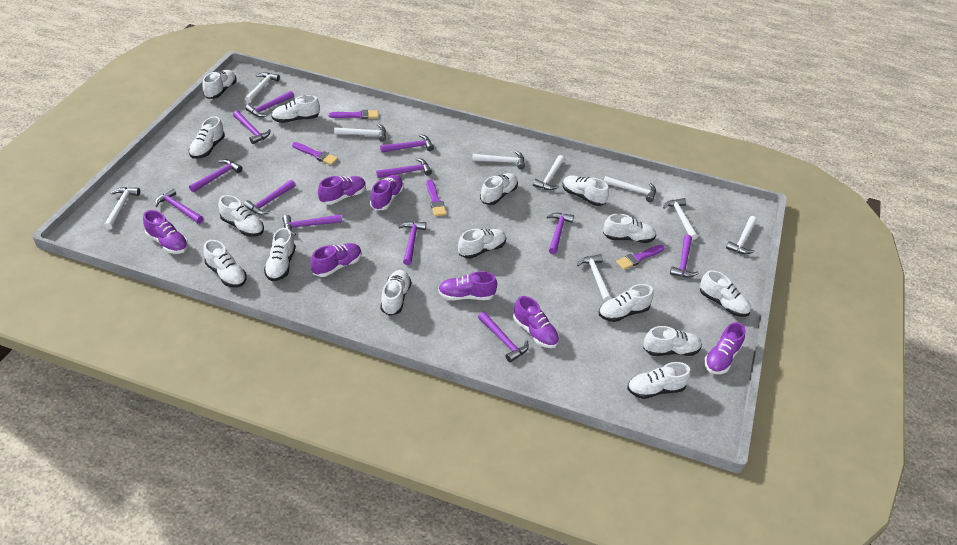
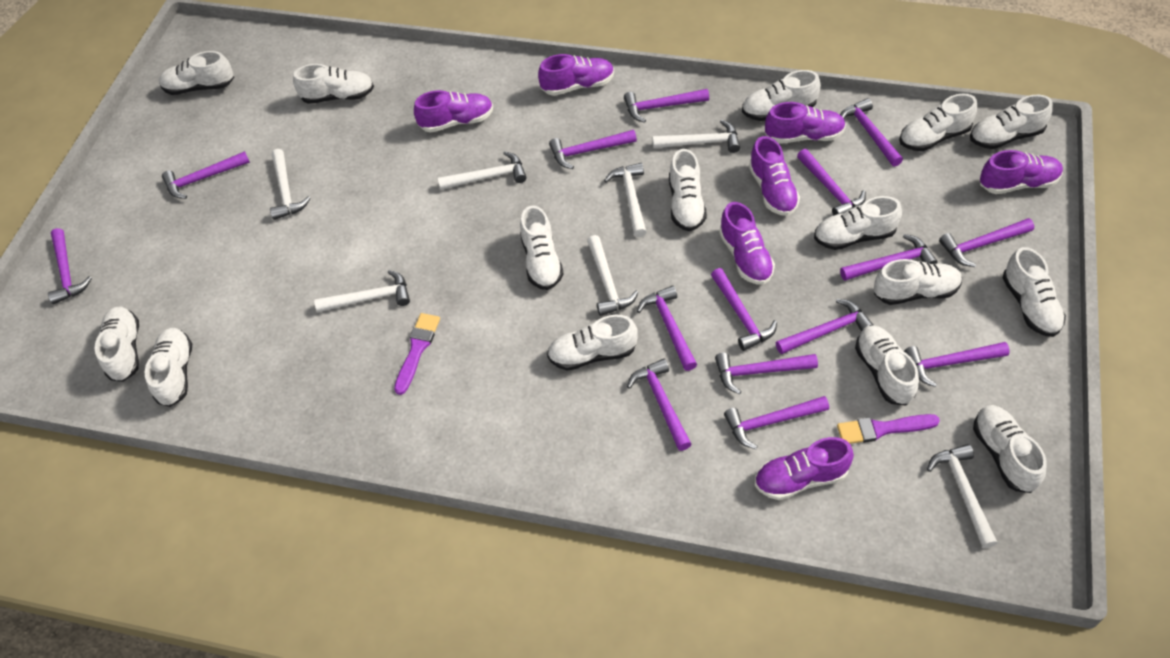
purple brush: 4 -> 2
purple hammer: 12 -> 15
white hammer: 9 -> 7

